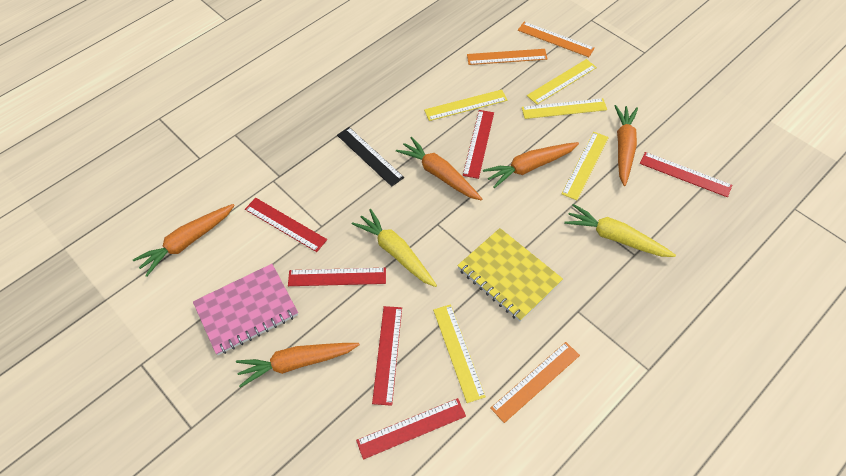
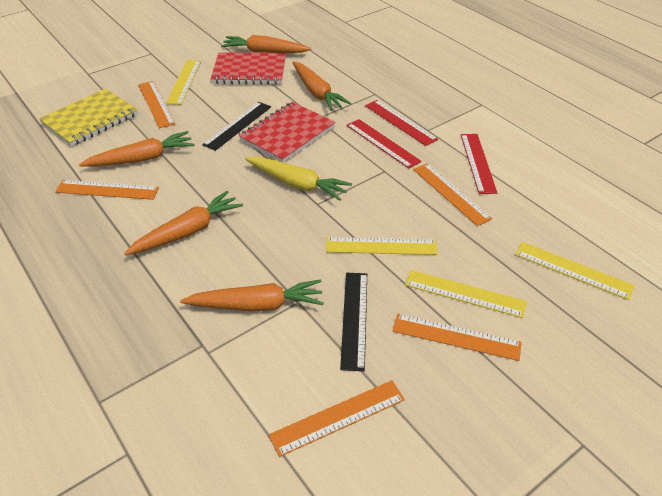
black ruler: 1 -> 2
orange ruler: 3 -> 5
pink notebook: 1 -> 0
red notebook: 0 -> 2
red ruler: 6 -> 3
yellow carrot: 2 -> 1
yellow ruler: 5 -> 4

